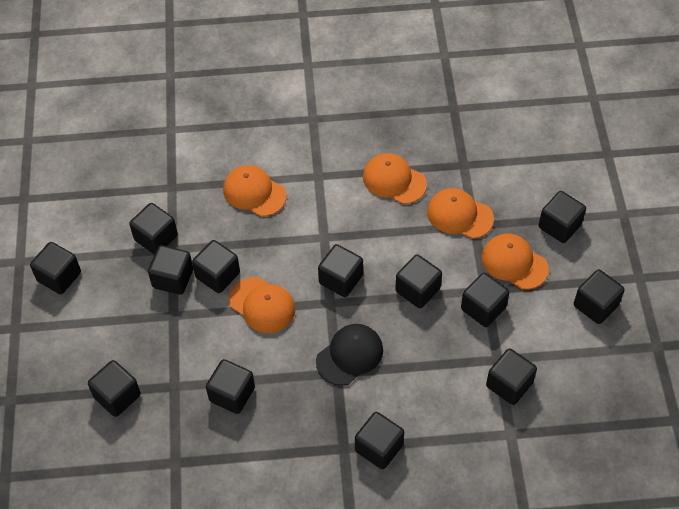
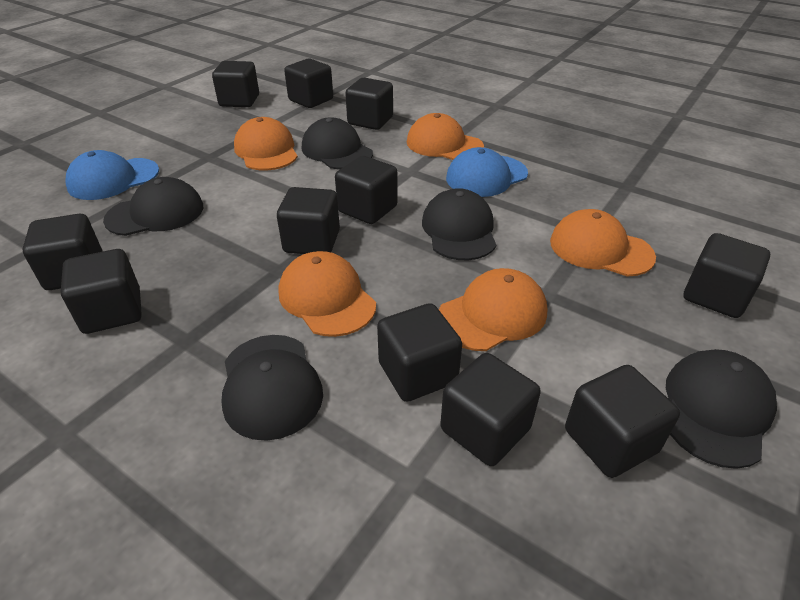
black cap: 1 -> 5
black cube: 13 -> 11
blue cap: 0 -> 2

